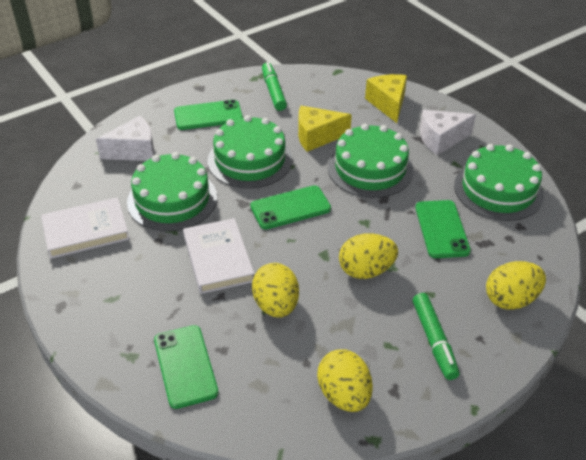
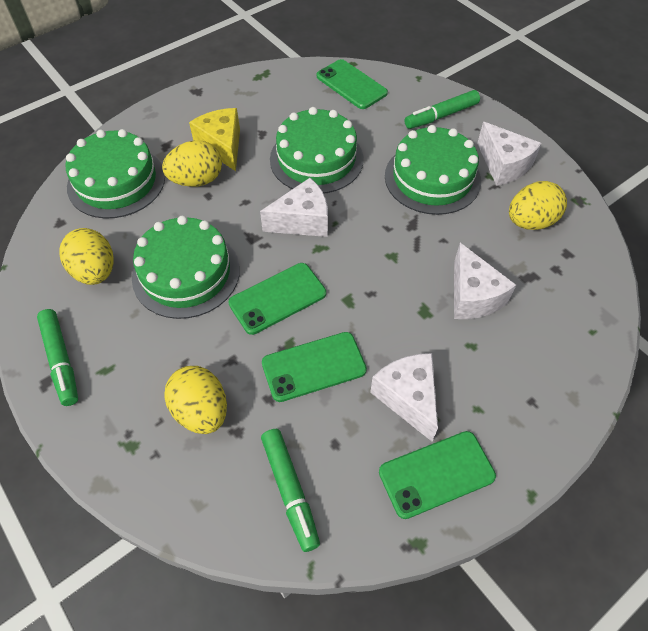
green marker: 2 -> 3
white book: 2 -> 0
white cheese: 2 -> 4
yellow cheese: 2 -> 1

